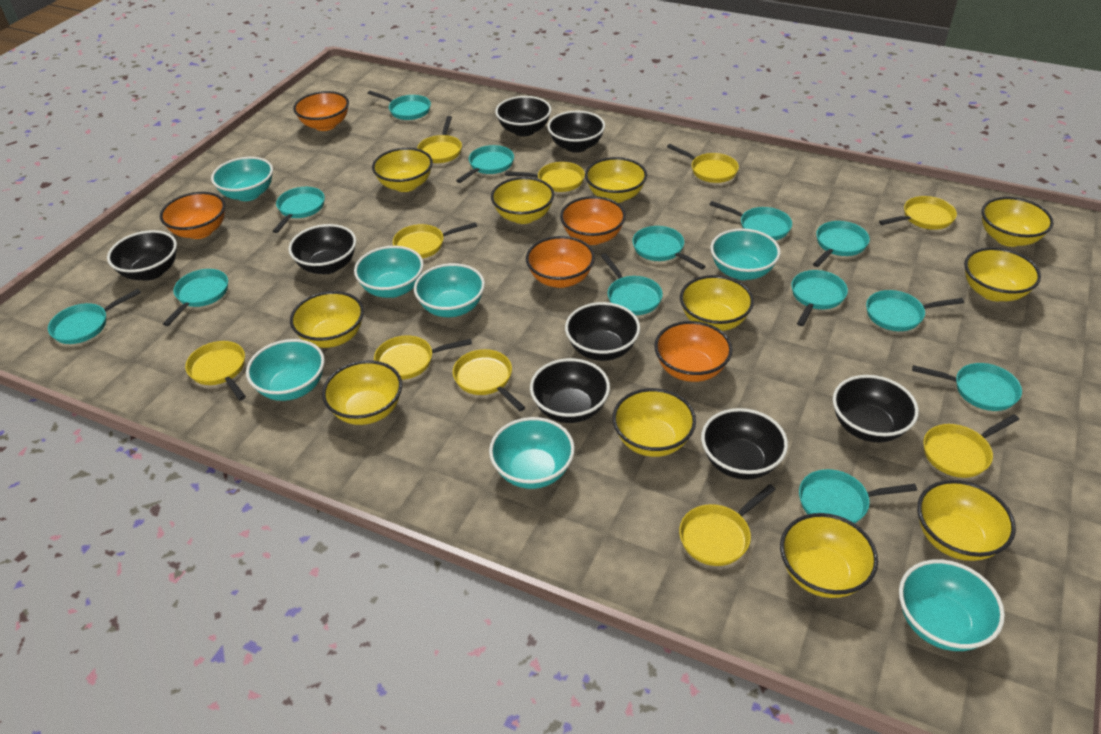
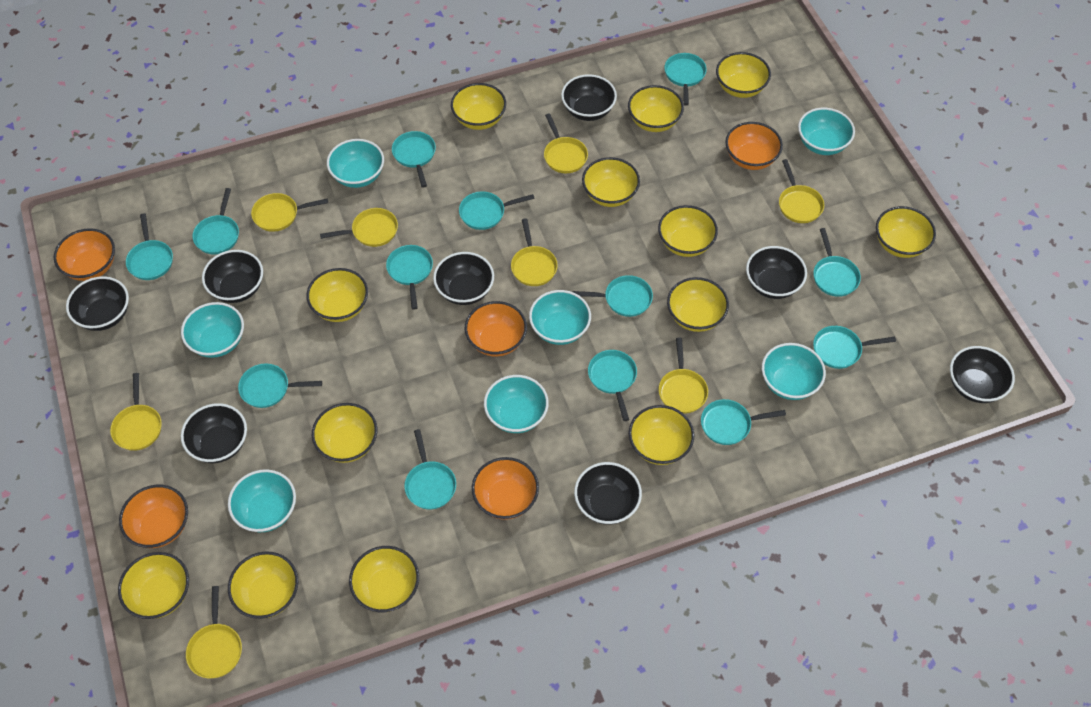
yellow bowl: 11 -> 13
yellow pan: 10 -> 8

